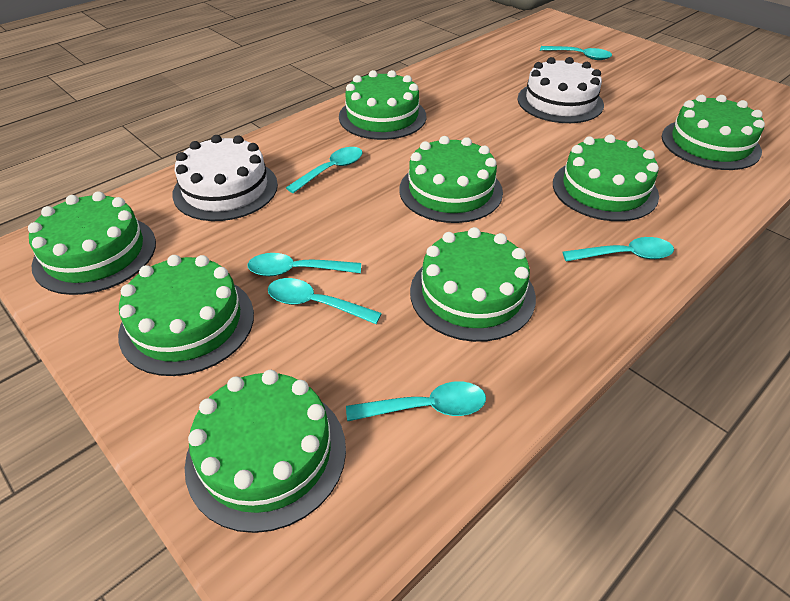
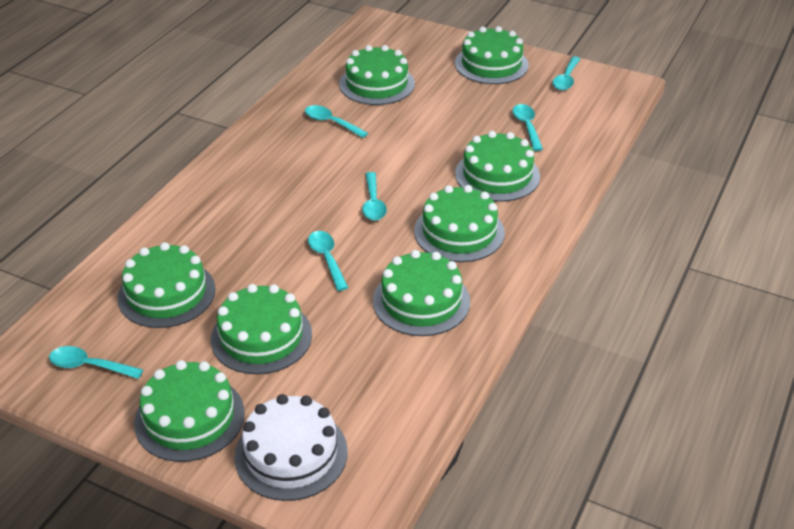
white cake: 2 -> 1

